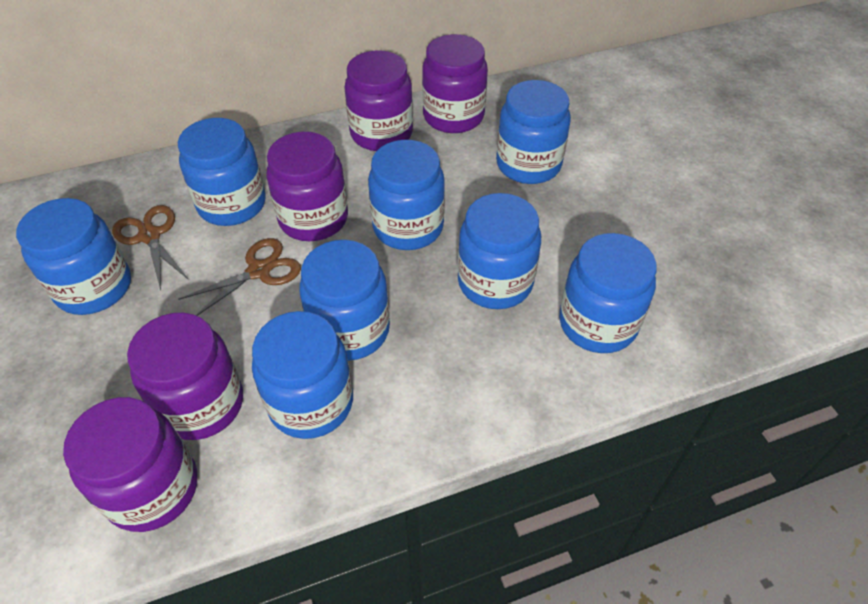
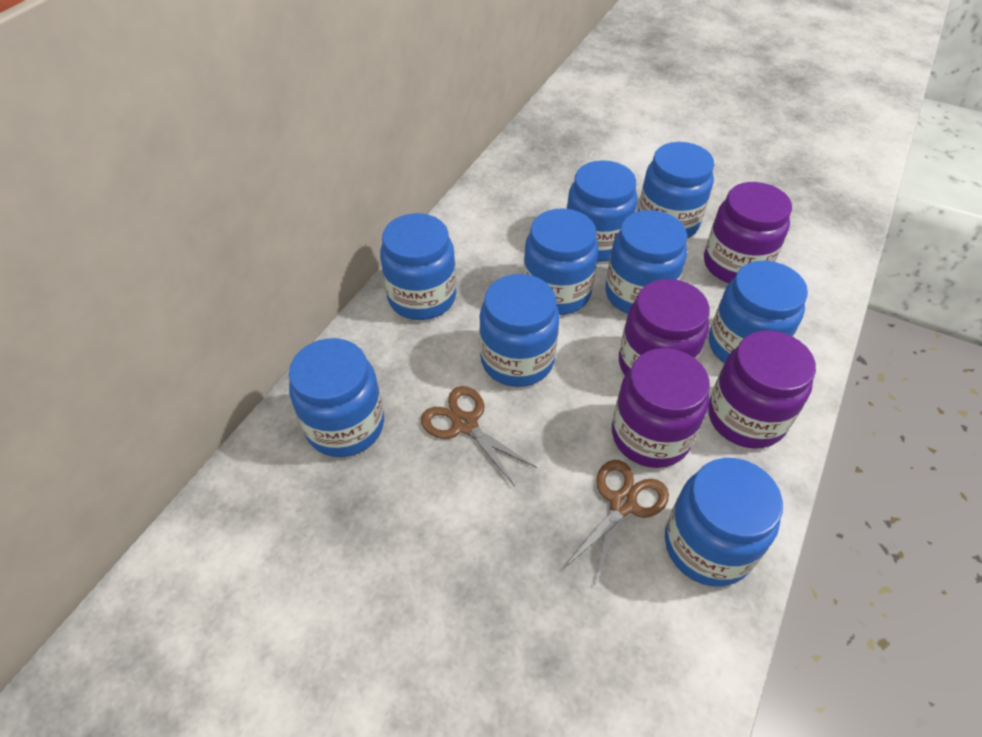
blue jar: 8 -> 9
purple jar: 5 -> 4

